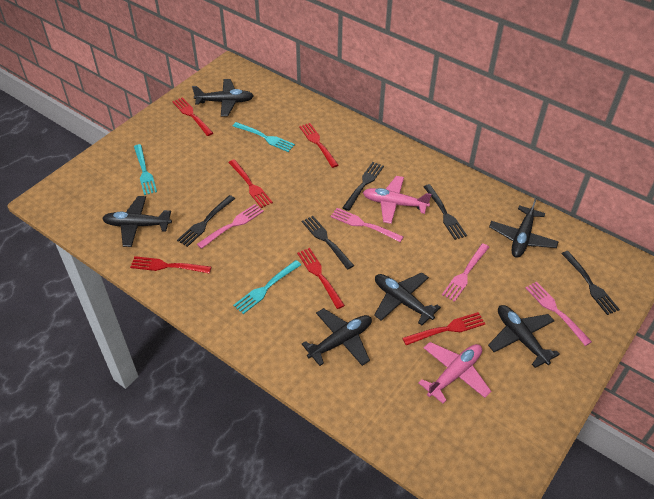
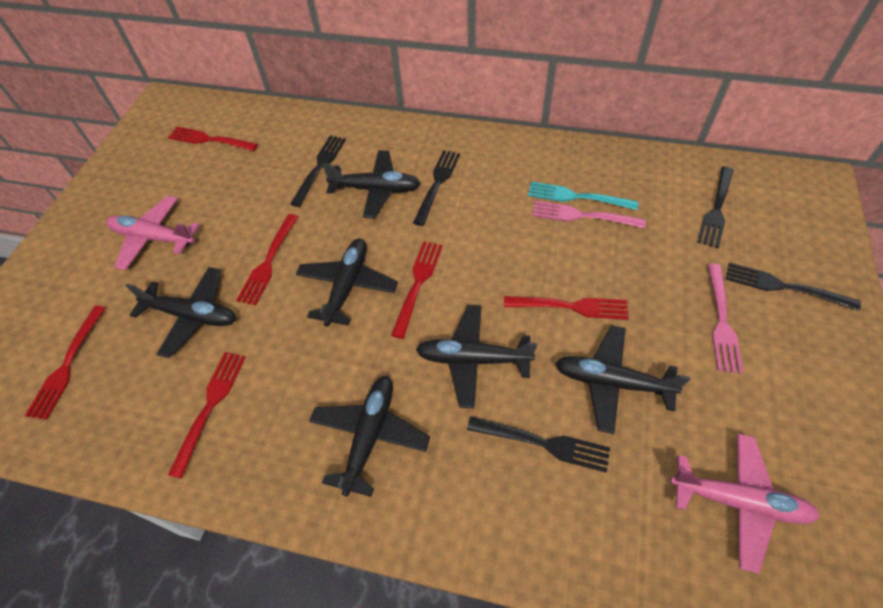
pink fork: 4 -> 2
turquoise fork: 3 -> 1

